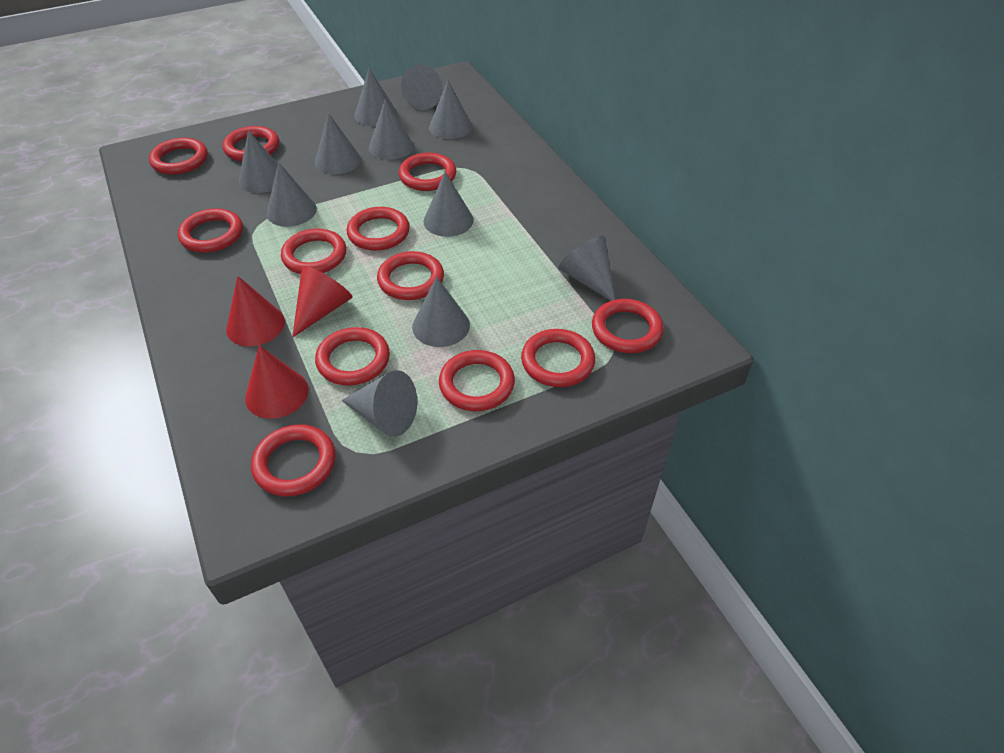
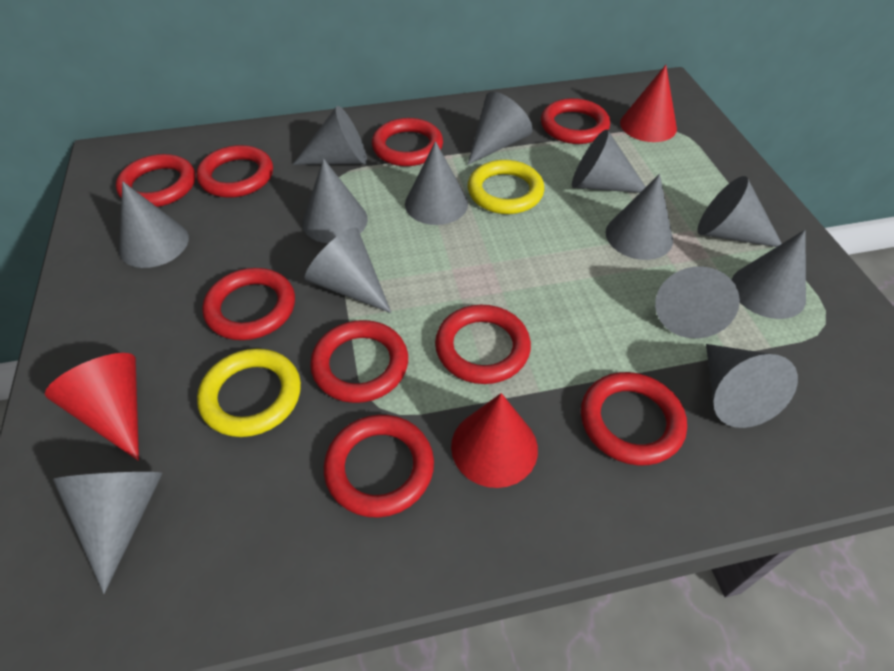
grey cone: 11 -> 13
red ring: 12 -> 9
yellow ring: 0 -> 2

